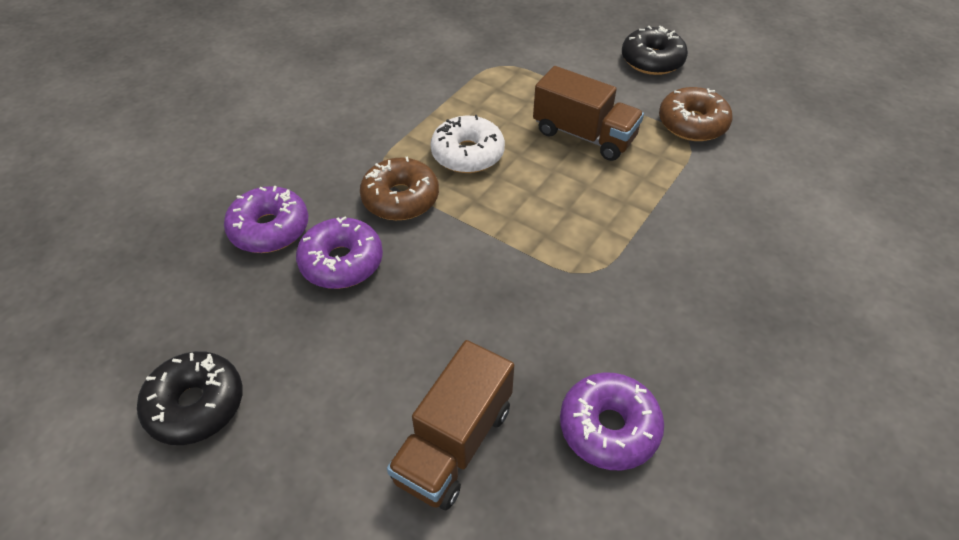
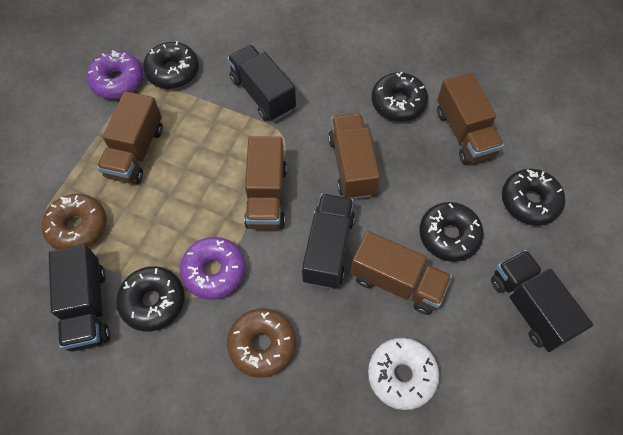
black donut: 2 -> 5
black truck: 0 -> 4
brown truck: 2 -> 5
purple donut: 3 -> 2

